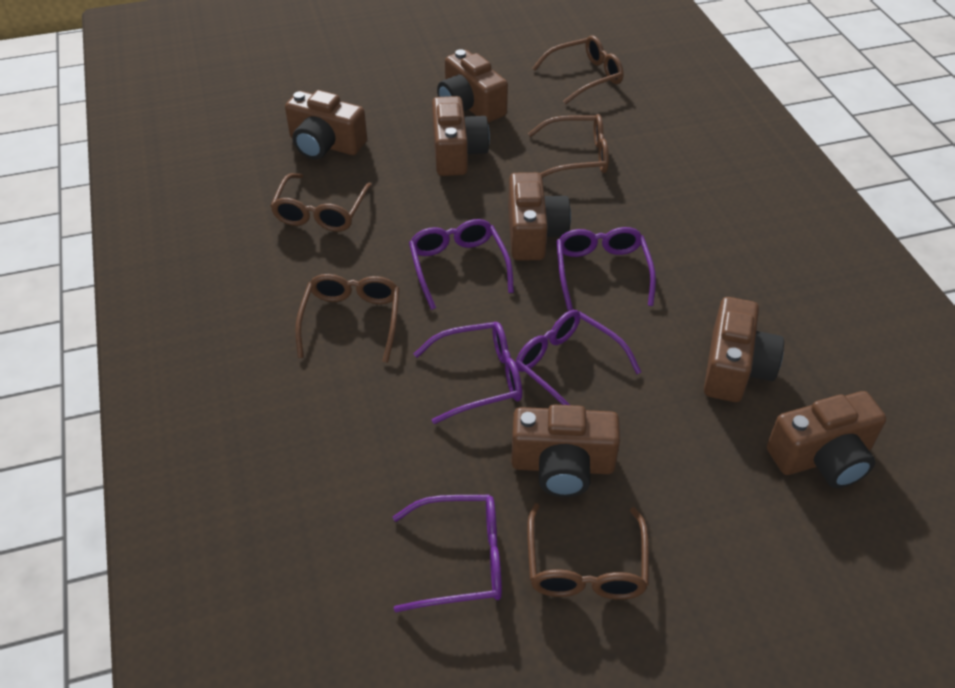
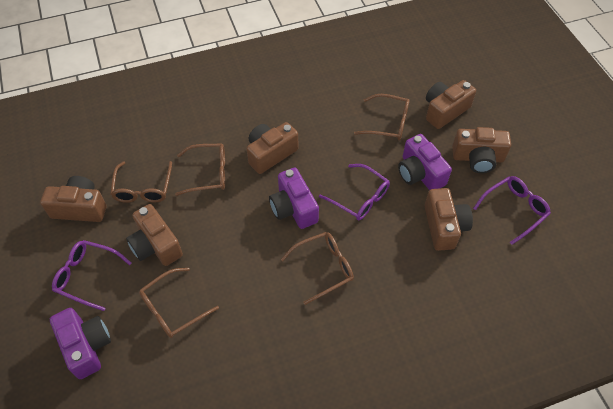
brown camera: 7 -> 6
purple camera: 0 -> 3
purple glasses: 5 -> 3

